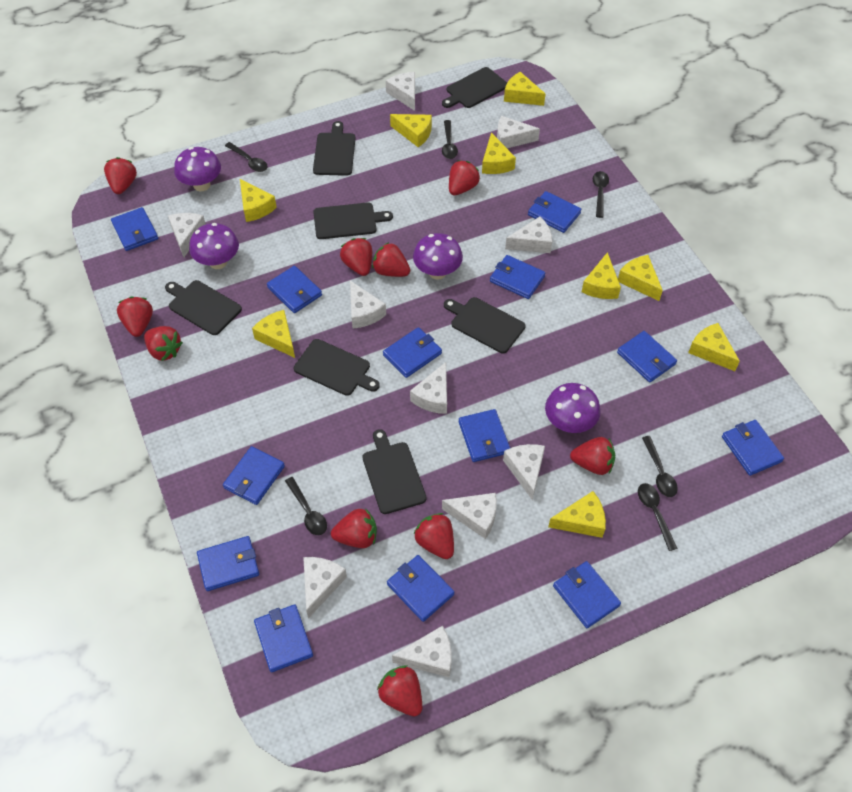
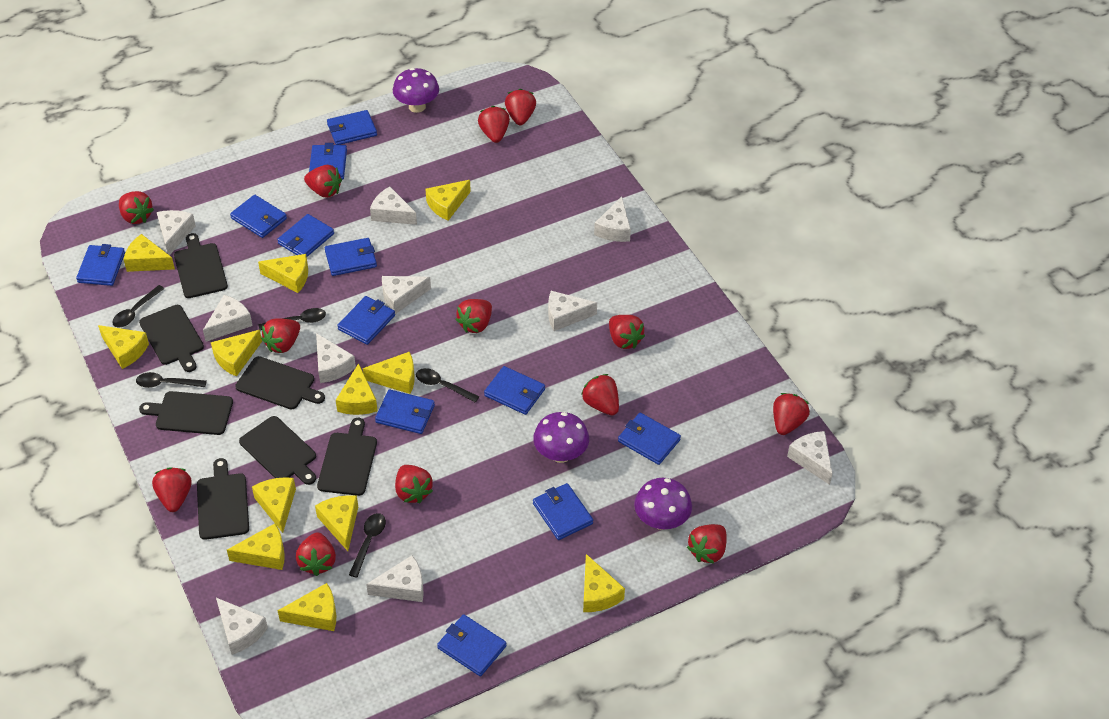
black spoon: 6 -> 5
blue wallet: 13 -> 12
purple mushroom: 4 -> 3
red strawberry: 10 -> 13
yellow cheese: 9 -> 12

